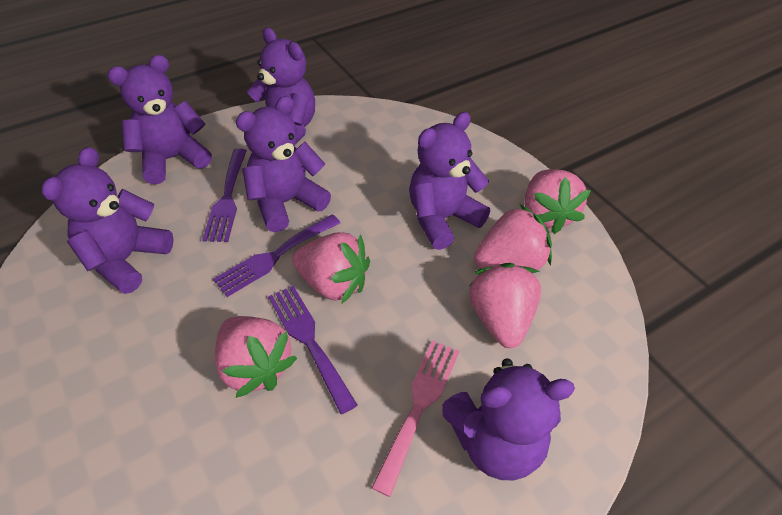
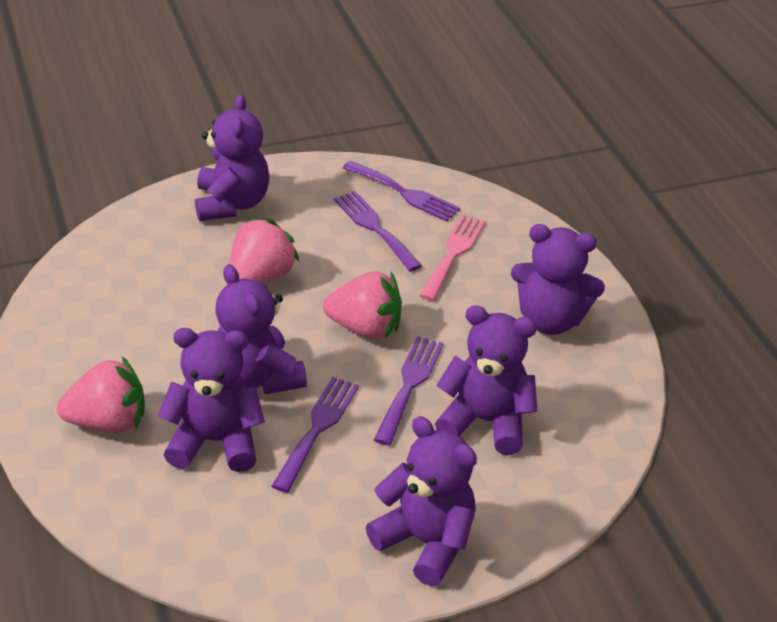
pink strawberry: 5 -> 3
purple fork: 3 -> 4

